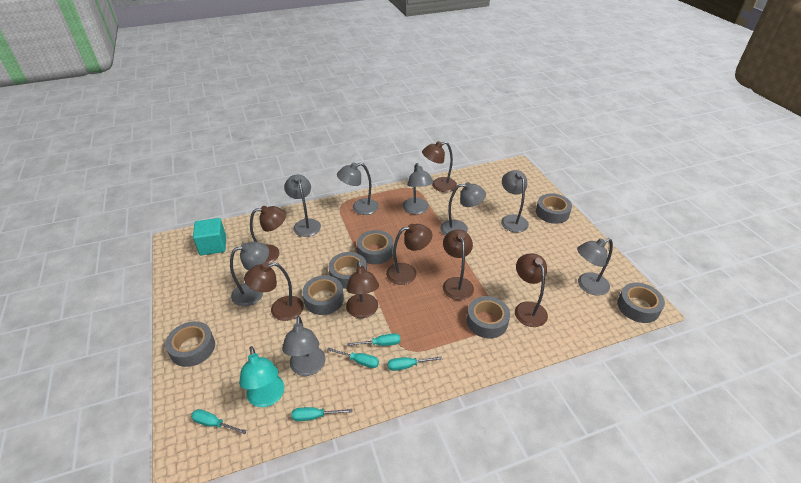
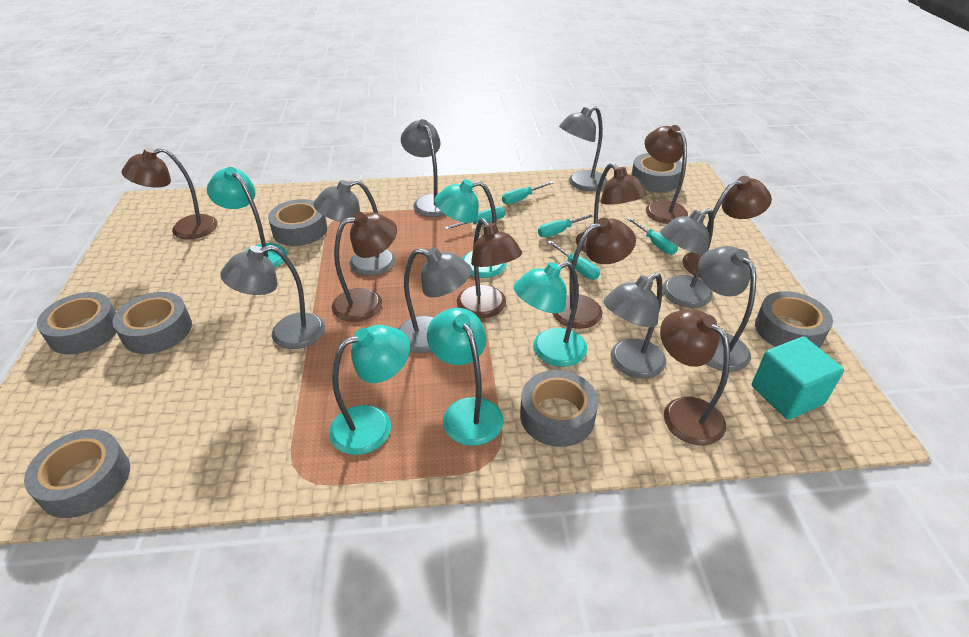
brown lamp: 7 -> 8
turquoise lamp: 1 -> 5

